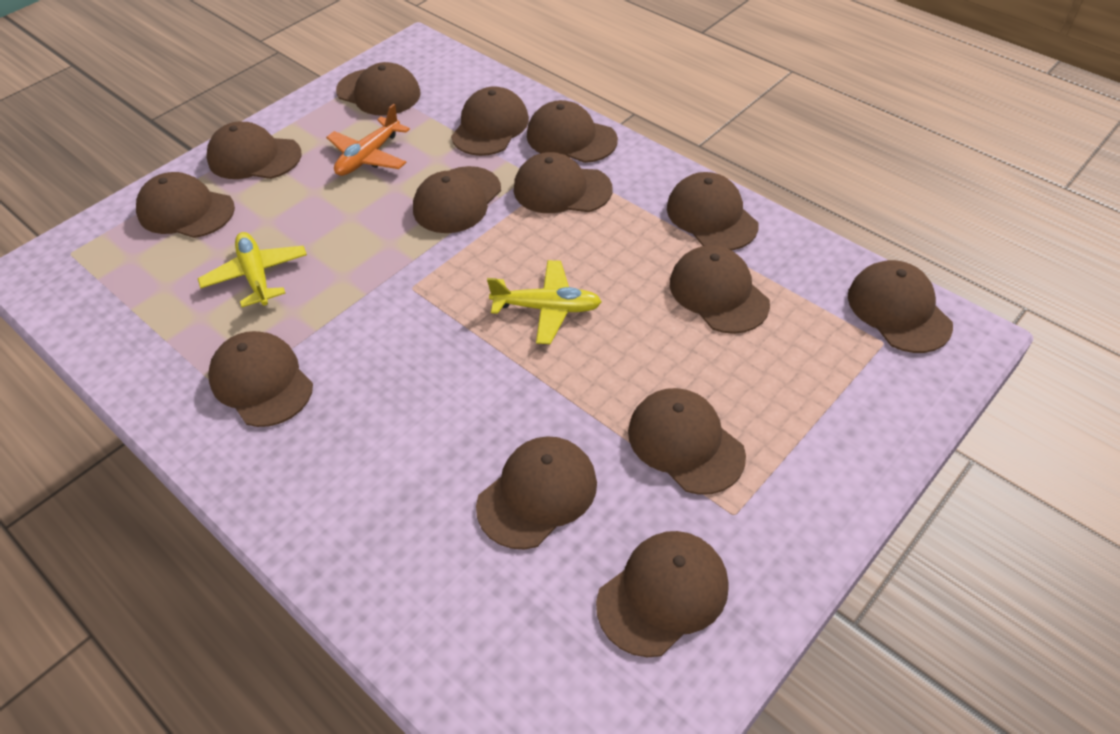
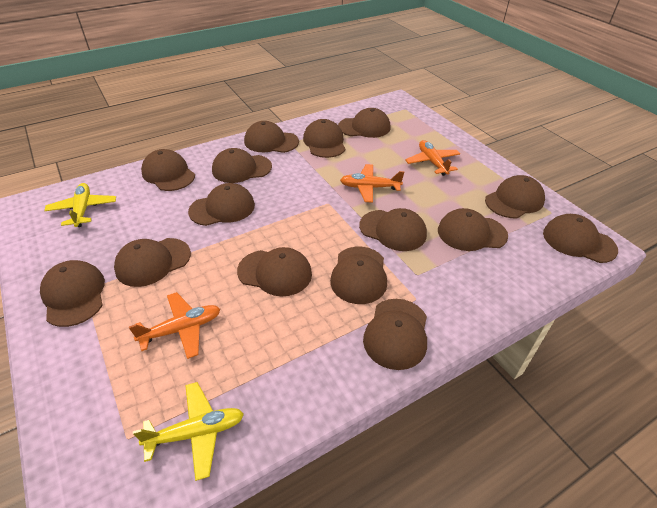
brown cap: 14 -> 15
orange plane: 1 -> 3

